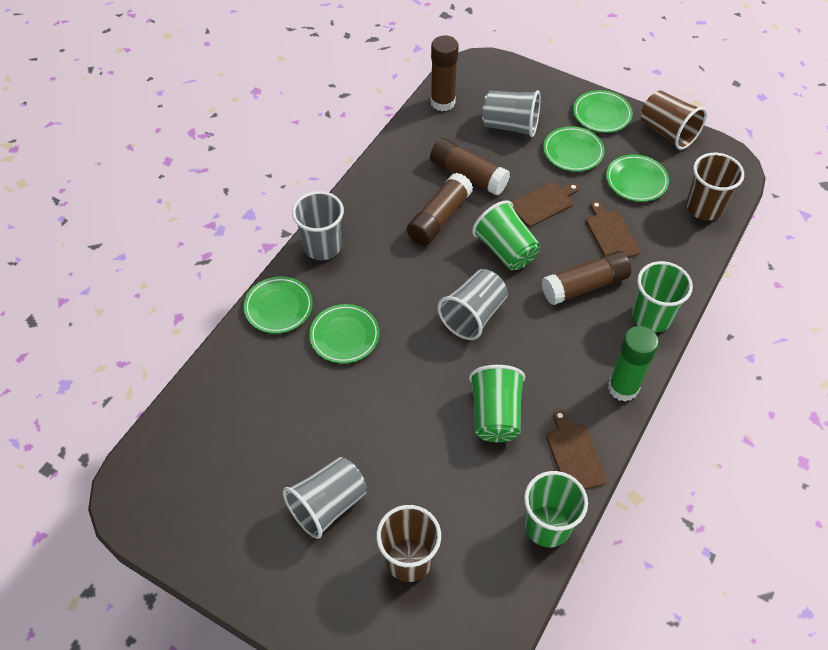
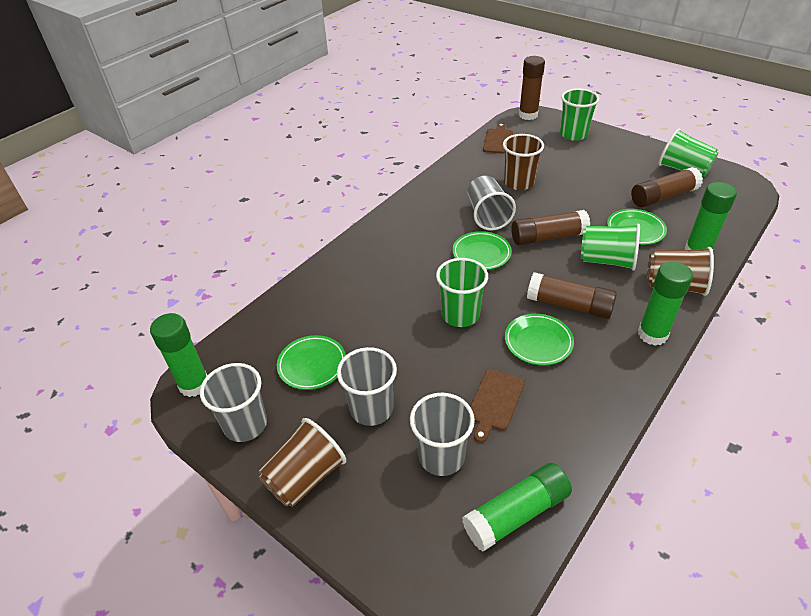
brown cutting board: 3 -> 2
green glue stick: 1 -> 4
green plate: 5 -> 4

